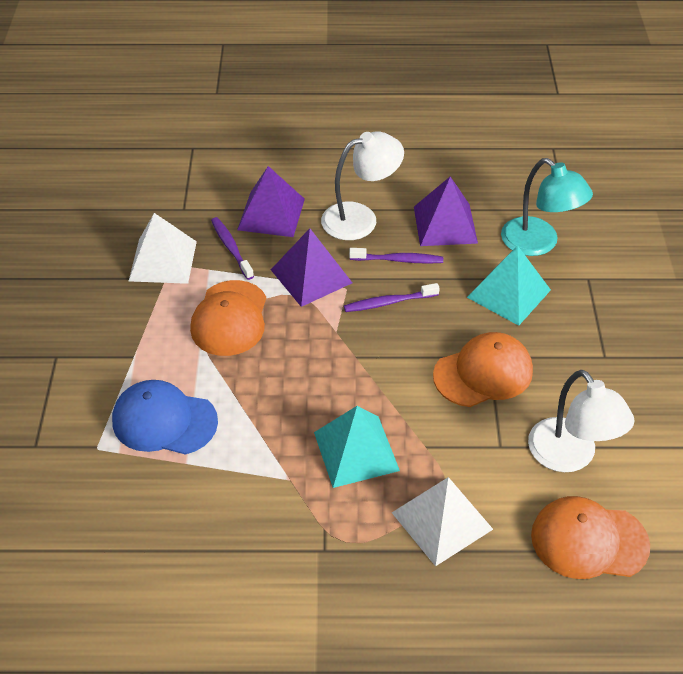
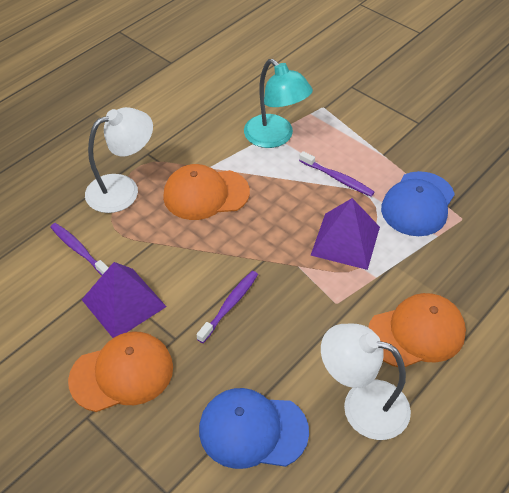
blue cap: 1 -> 2
purple pyramid: 3 -> 2
turquoise pyramid: 2 -> 0
white pyramid: 2 -> 0

